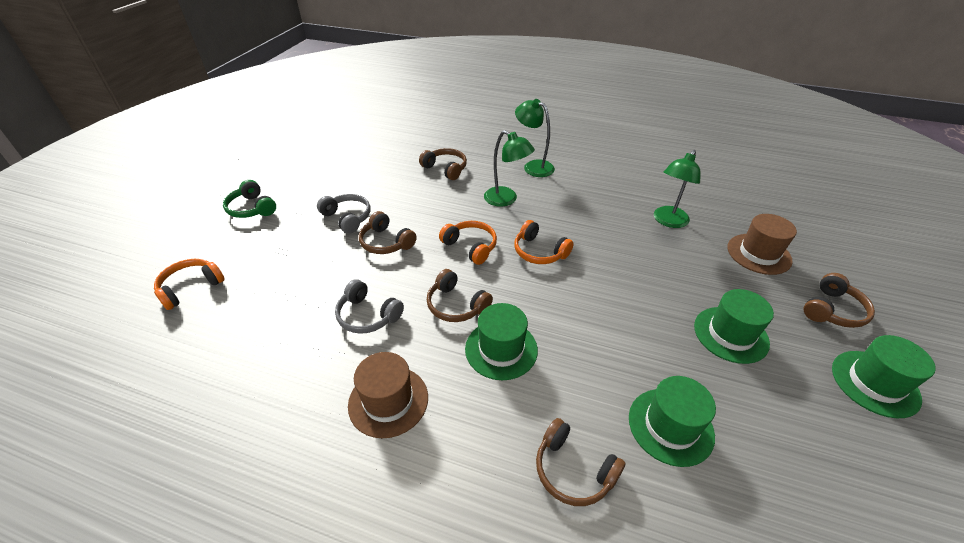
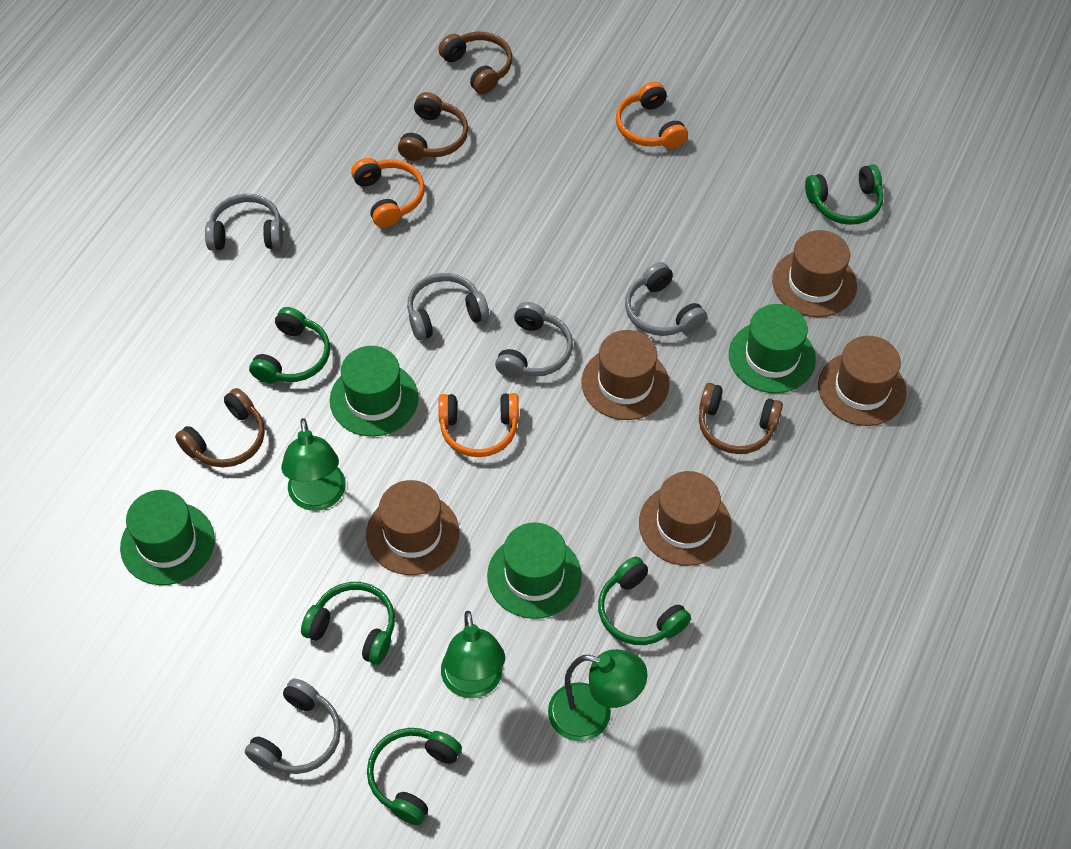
brown hat: 2 -> 5
brown headphones: 5 -> 4
green headphones: 1 -> 5
grey headphones: 2 -> 5

